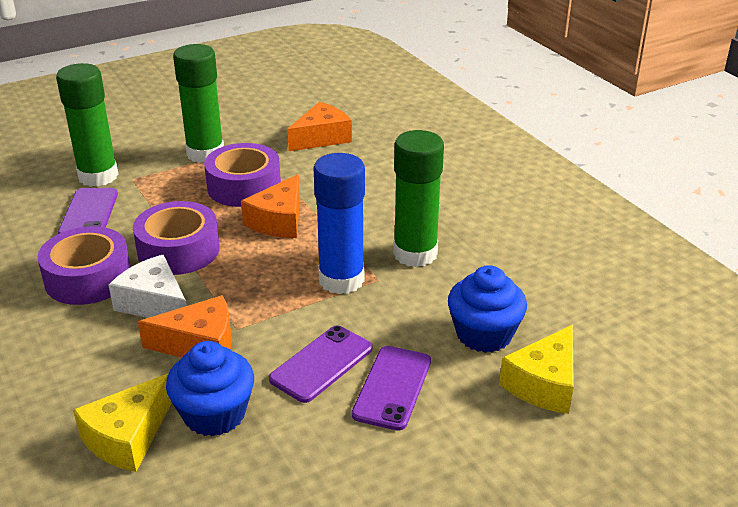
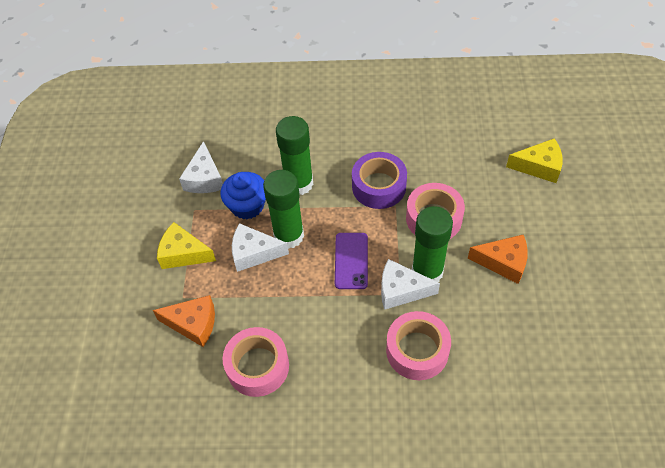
blue cupcake: 2 -> 1
blue glue stick: 1 -> 0
orange cheese: 3 -> 2
pink tape: 0 -> 3
purple phone: 3 -> 1
purple tape: 3 -> 1
white cheese: 1 -> 3

